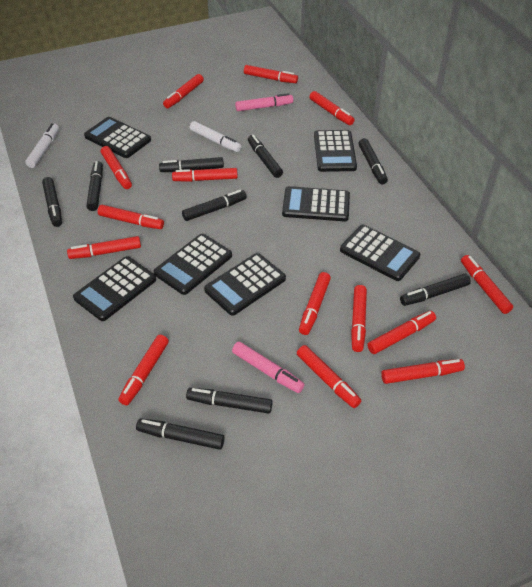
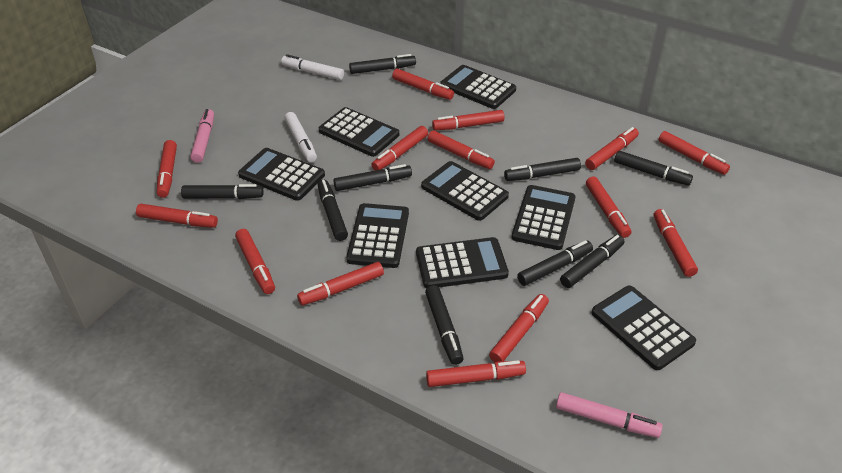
black calculator: 7 -> 8

